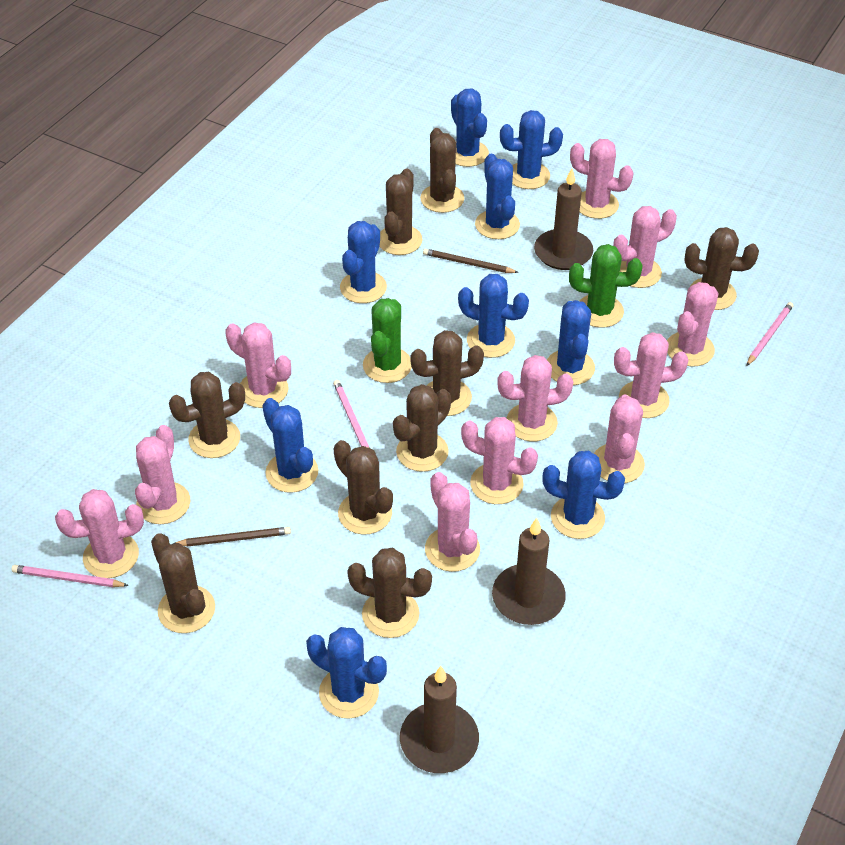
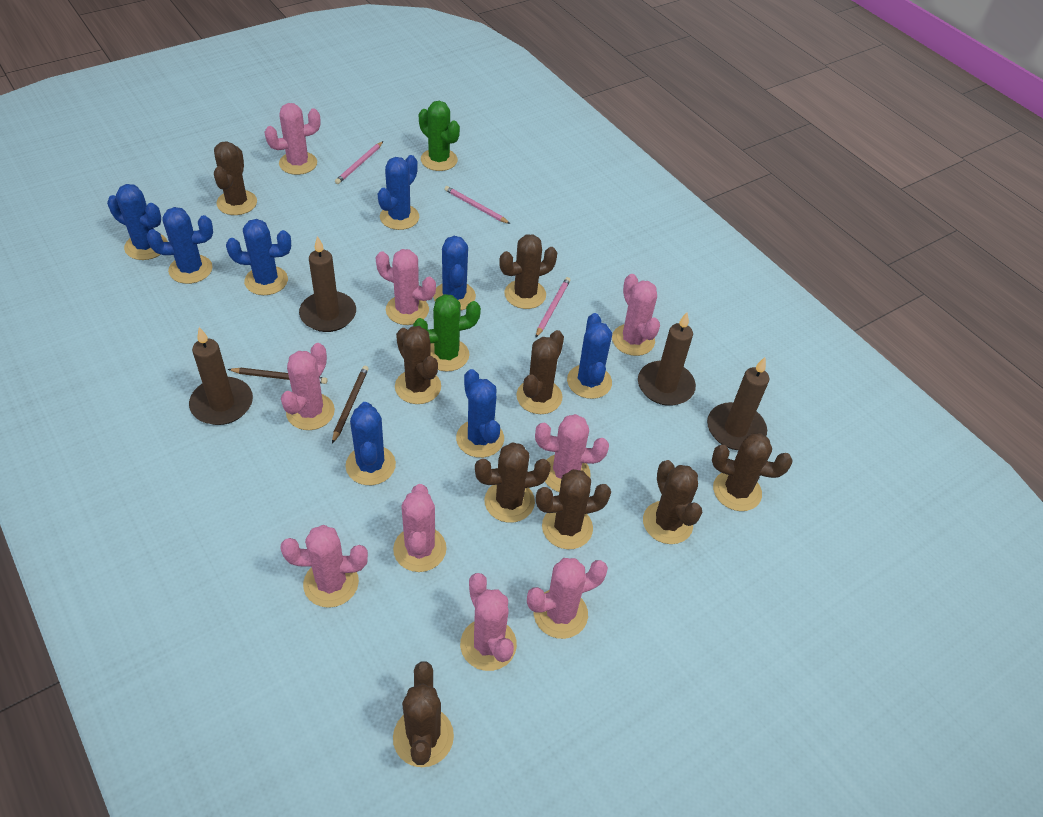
blue cactus: 9 -> 8
brown candle: 3 -> 4
pink cactus: 11 -> 9

